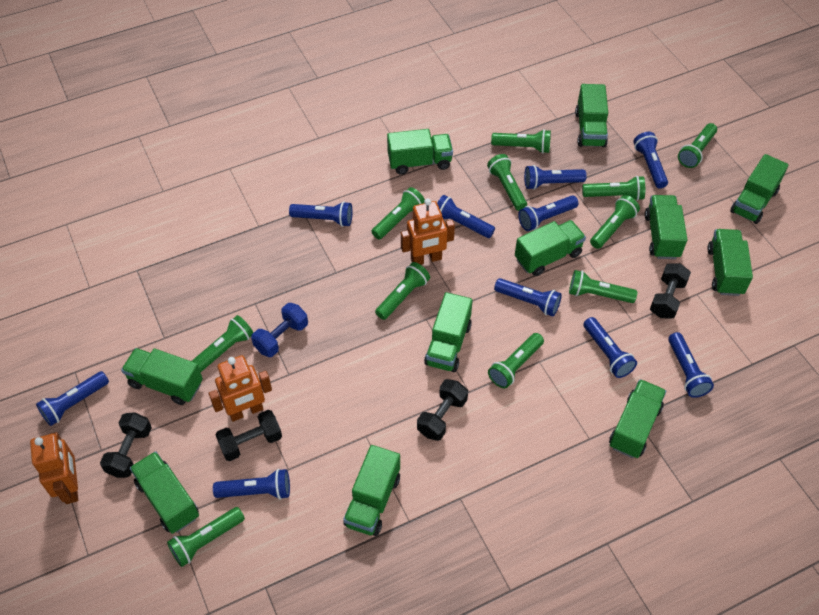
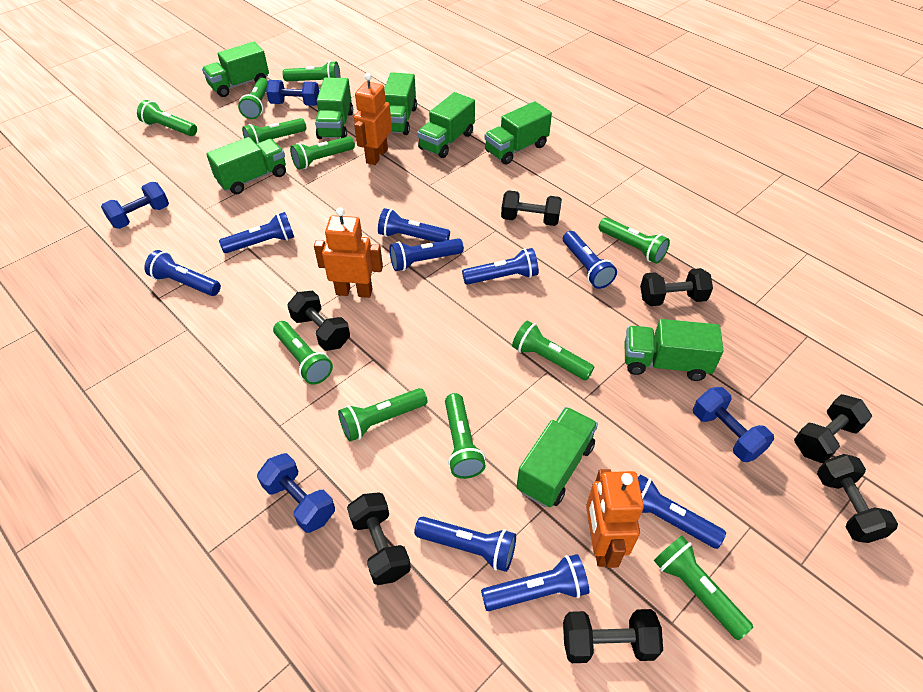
black dumbbell: 4 -> 7
blue dumbbell: 1 -> 4
blue flashlight: 10 -> 9
green truck: 11 -> 8

